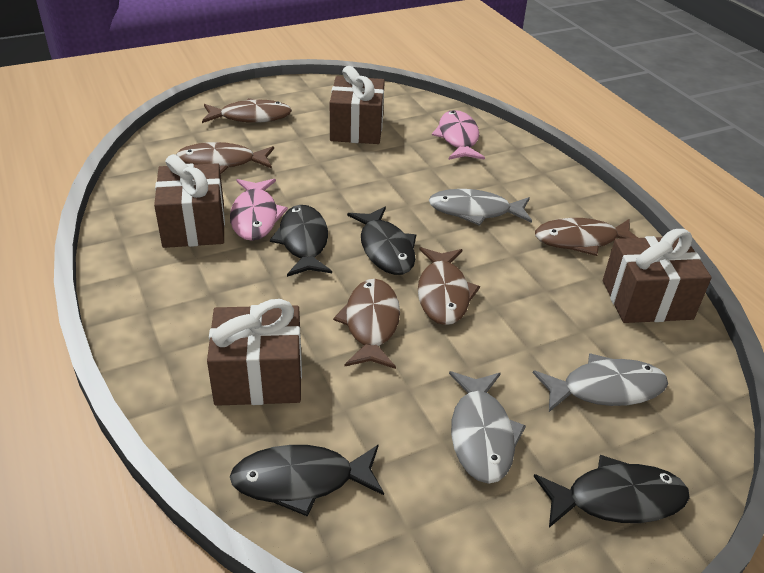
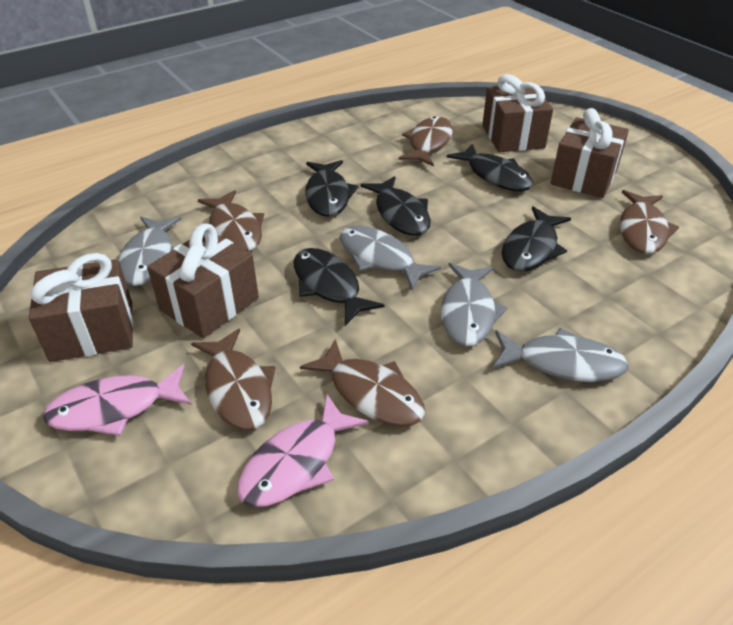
black fish: 4 -> 5
grey fish: 3 -> 4

